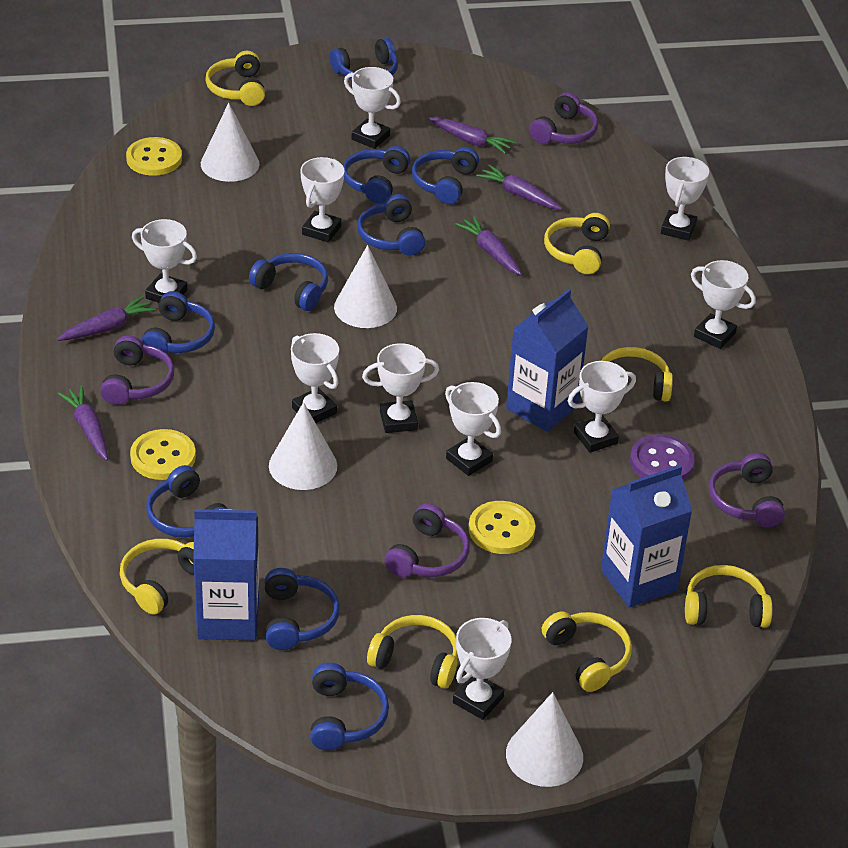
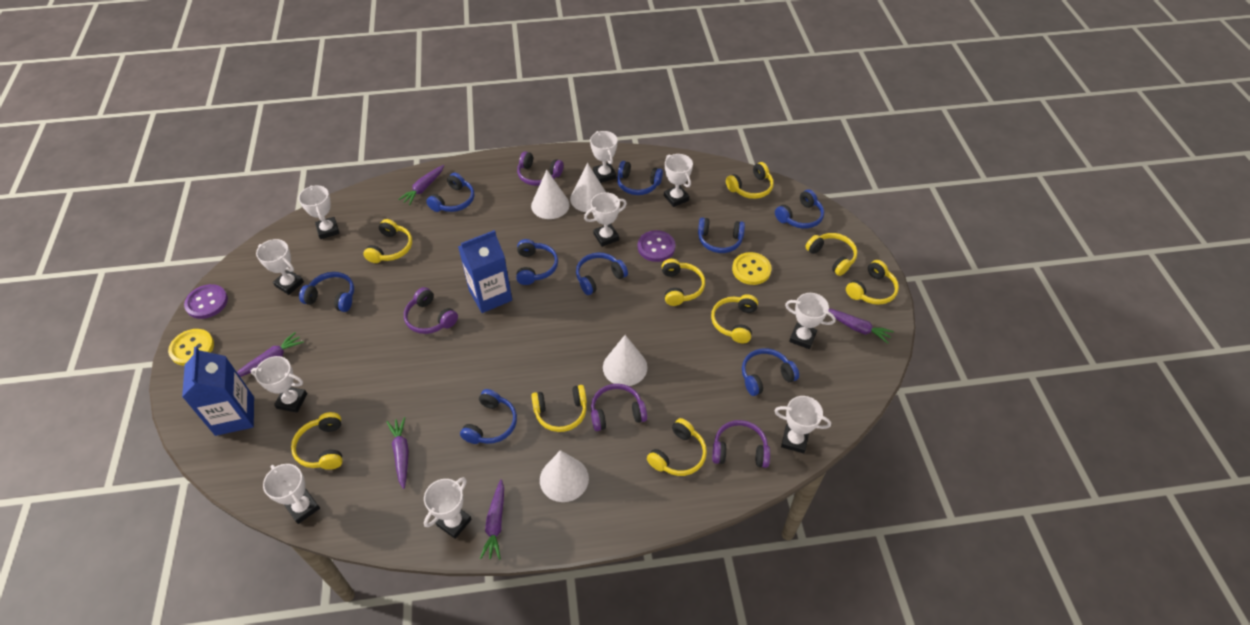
blue carton: 3 -> 2
purple button: 1 -> 2
yellow button: 3 -> 2
yellow headphones: 7 -> 9

